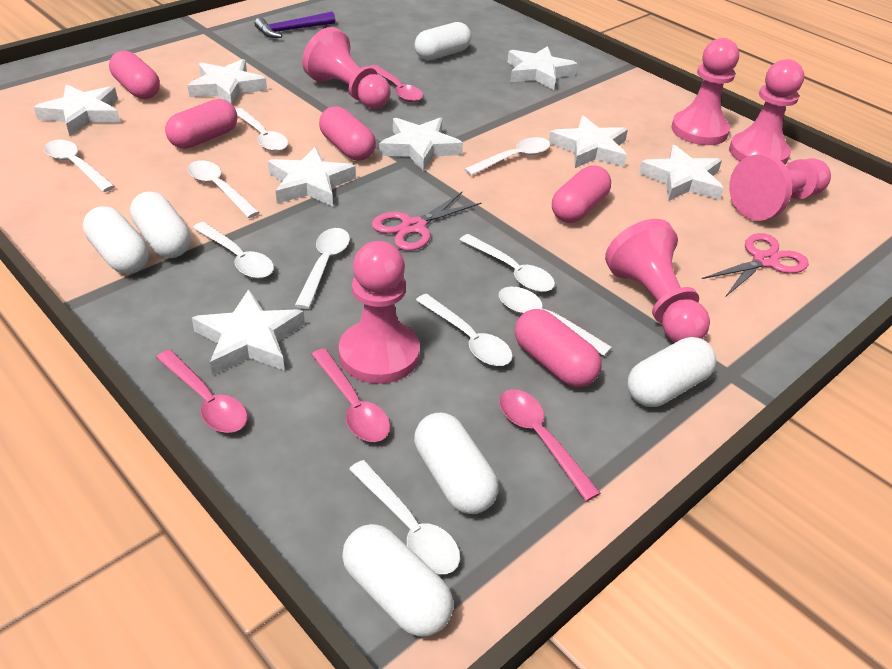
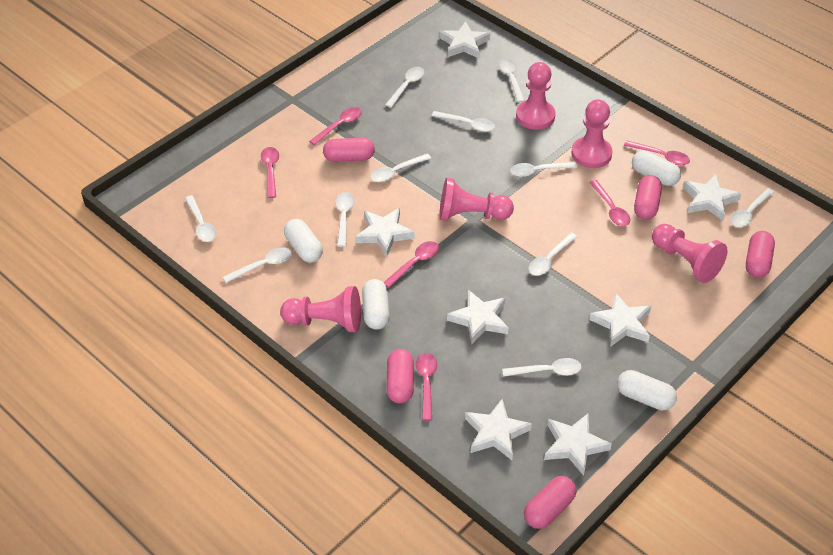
pink pawn: 6 -> 5
pink scissors: 2 -> 0
pink spoon: 4 -> 6
purple hammer: 1 -> 0
white capsule: 6 -> 4
white spoon: 10 -> 11
white star: 8 -> 7

